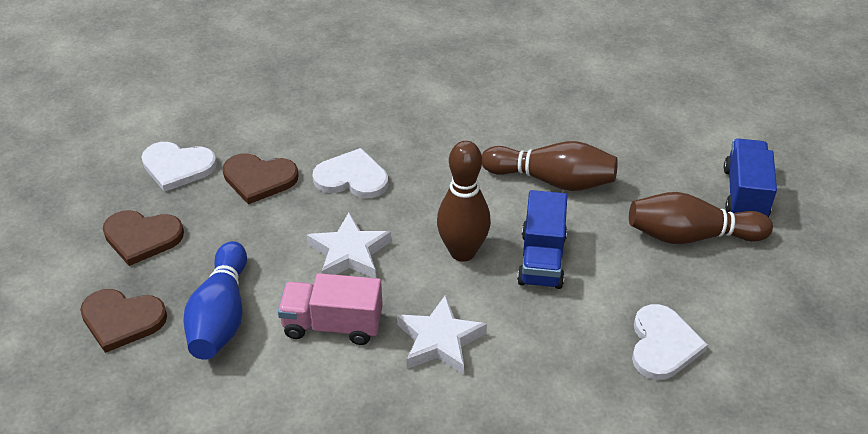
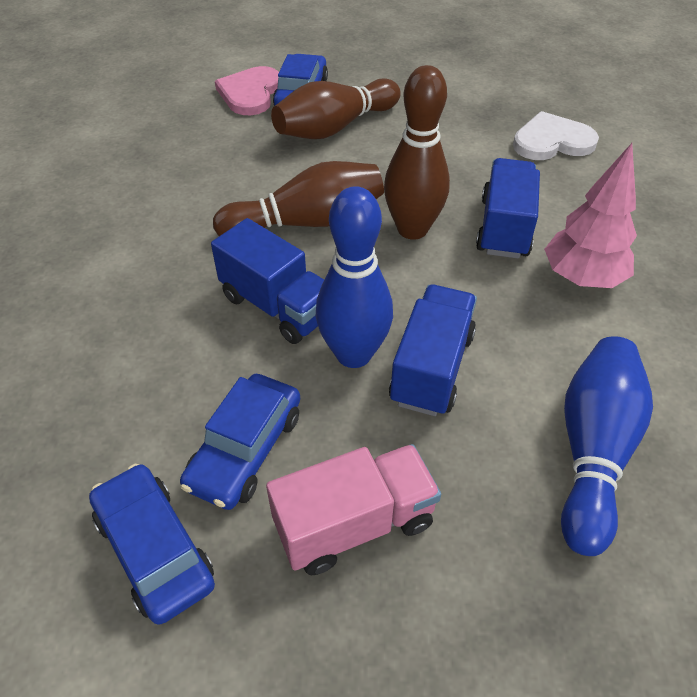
blue bowling pin: 1 -> 2
blue car: 0 -> 3
blue truck: 2 -> 3
brown heart: 3 -> 0
pink heart: 0 -> 1
pink tree: 0 -> 1
white heart: 3 -> 1
white star: 2 -> 0

